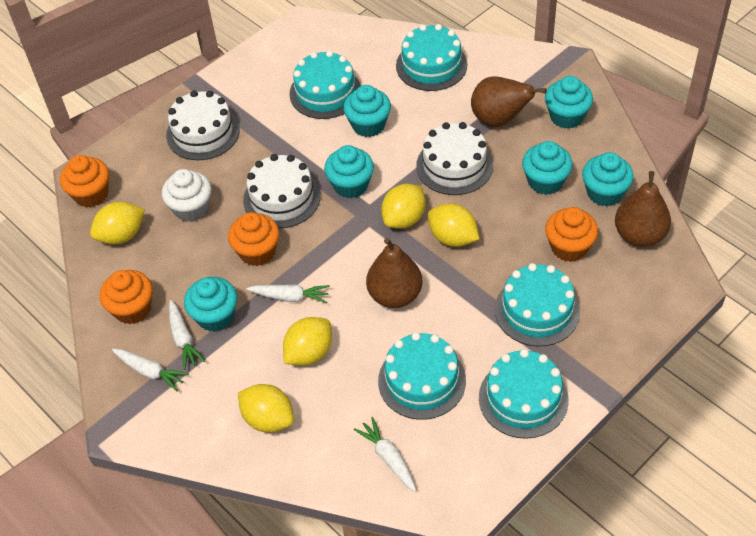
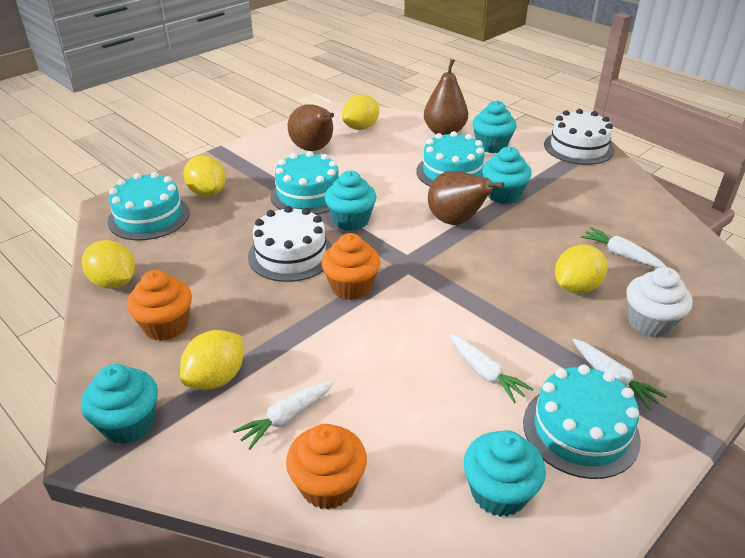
orange cupcake: 4 -> 3
turquoise cake: 5 -> 4
turquoise cupcake: 6 -> 5
white cake: 3 -> 2

